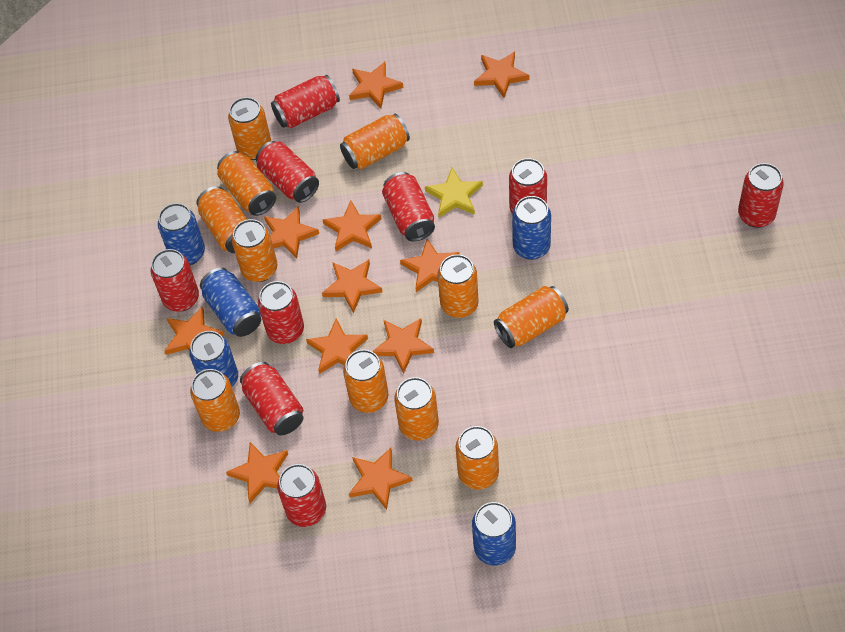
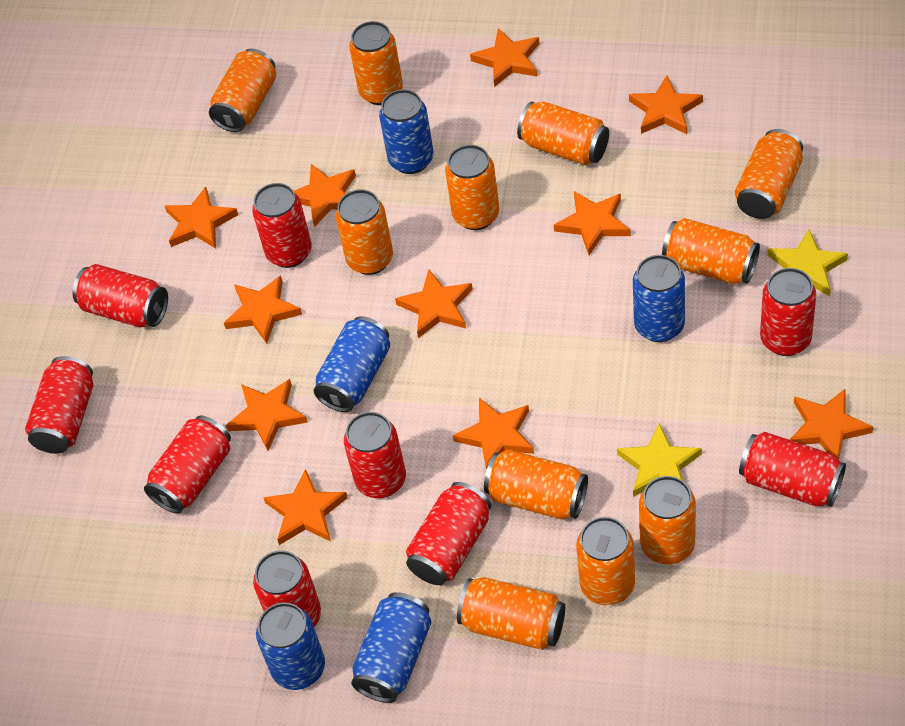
yellow star: 1 -> 2

